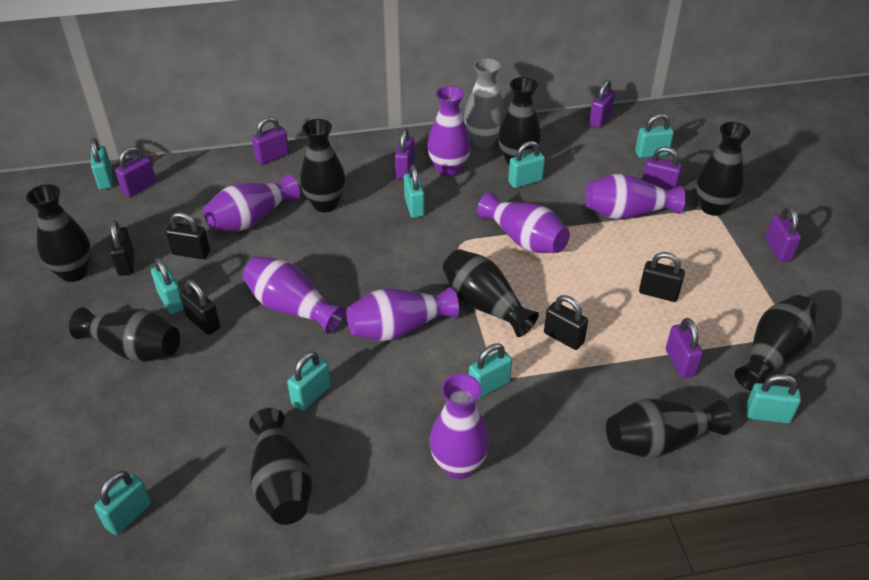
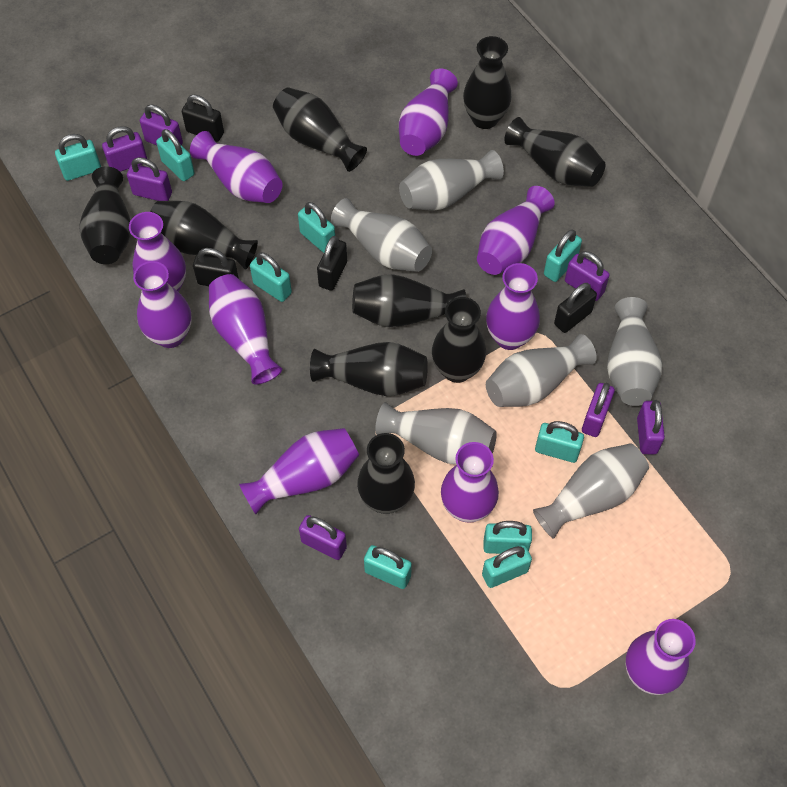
black padlock: 5 -> 4
grey vase: 1 -> 6
purple vase: 7 -> 10

